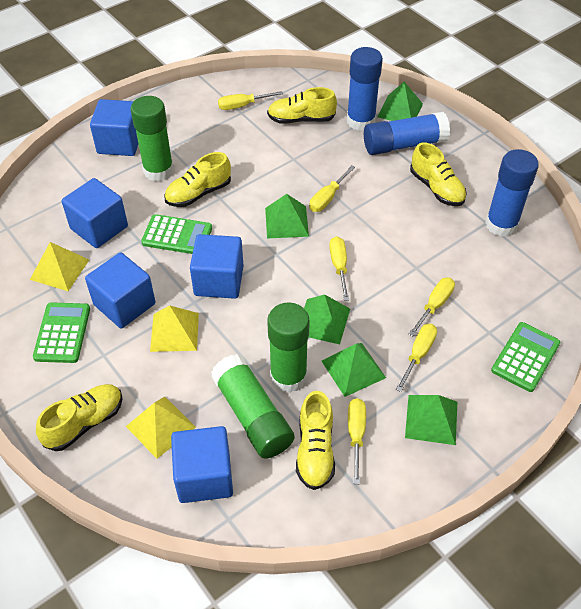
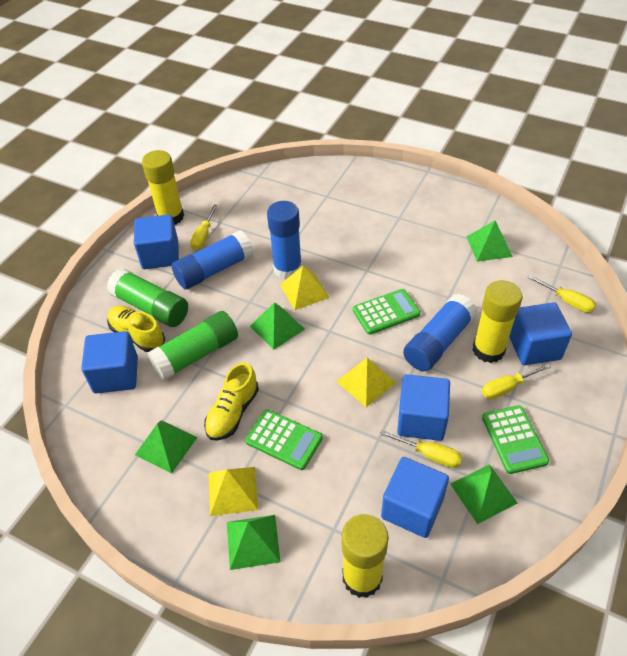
green glue stick: 3 -> 2
yellow glue stick: 0 -> 3
yellow screwdriver: 6 -> 4
yellow shoe: 5 -> 2

